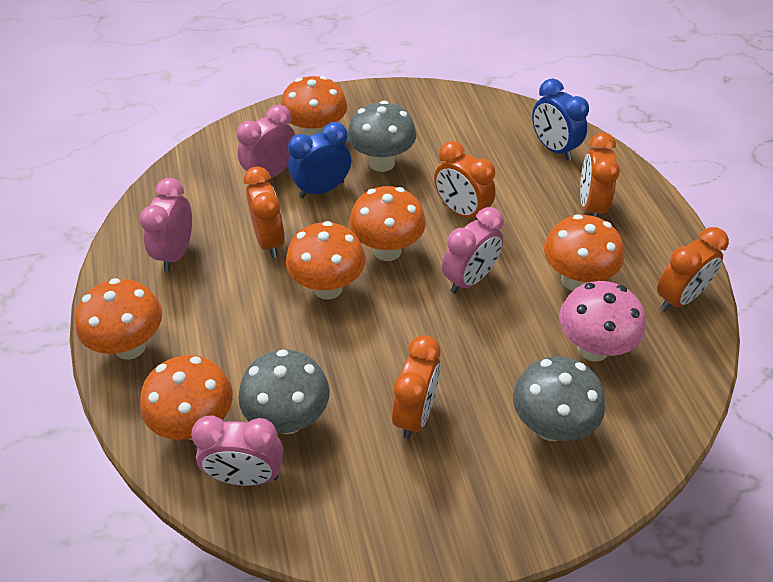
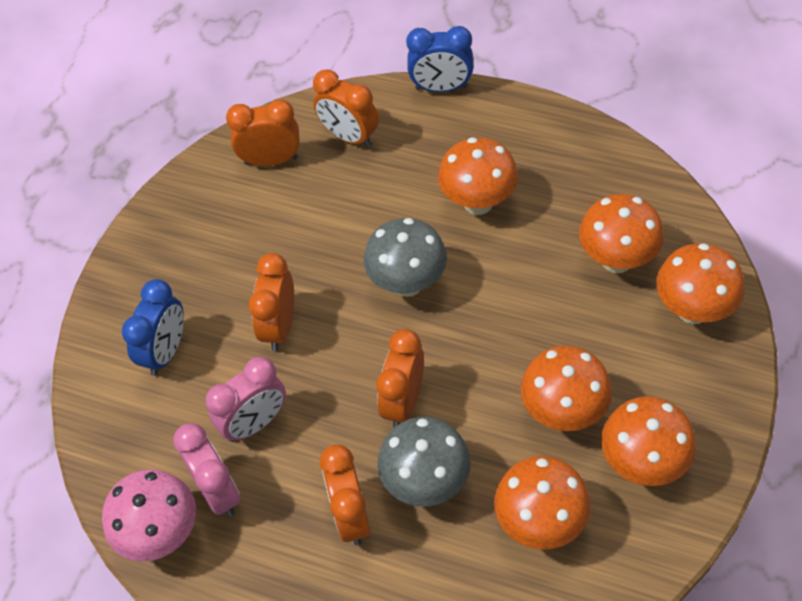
grey mushroom: 3 -> 2
pink clock: 4 -> 2

